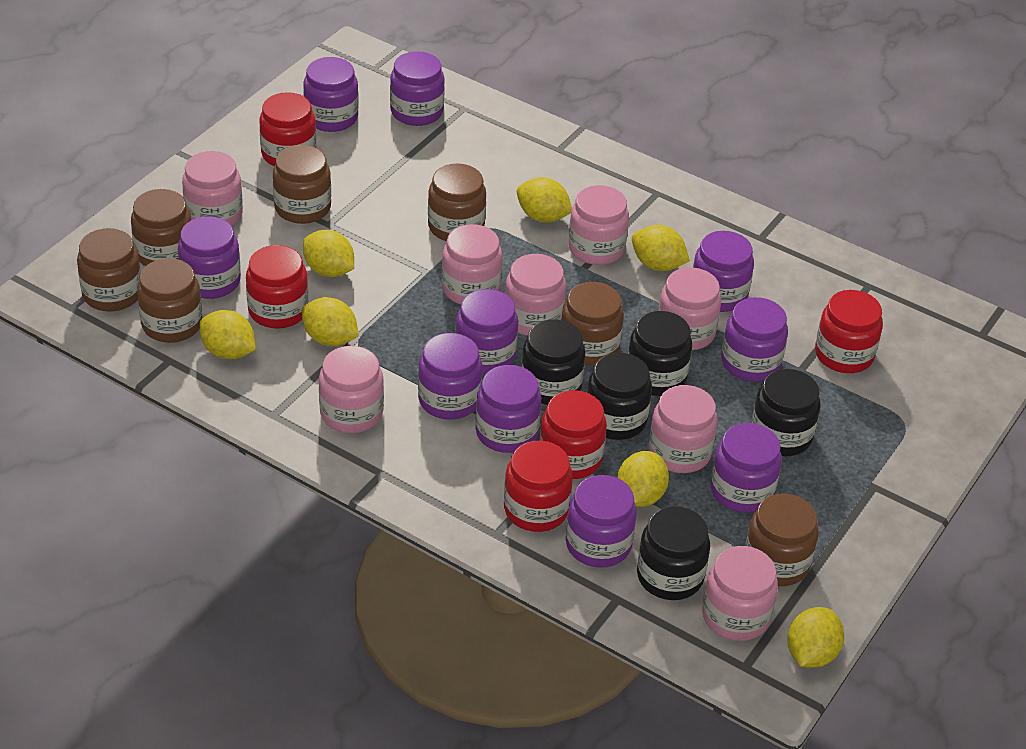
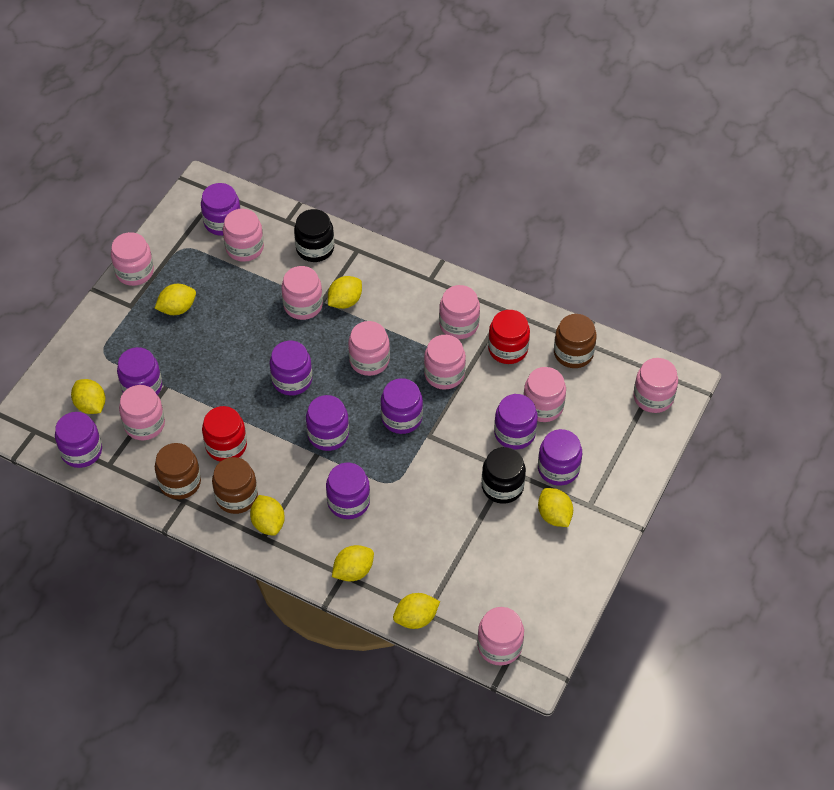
black jar: 5 -> 2
brown jar: 7 -> 3
pink jar: 8 -> 10
purple jar: 10 -> 9
red jar: 5 -> 2

